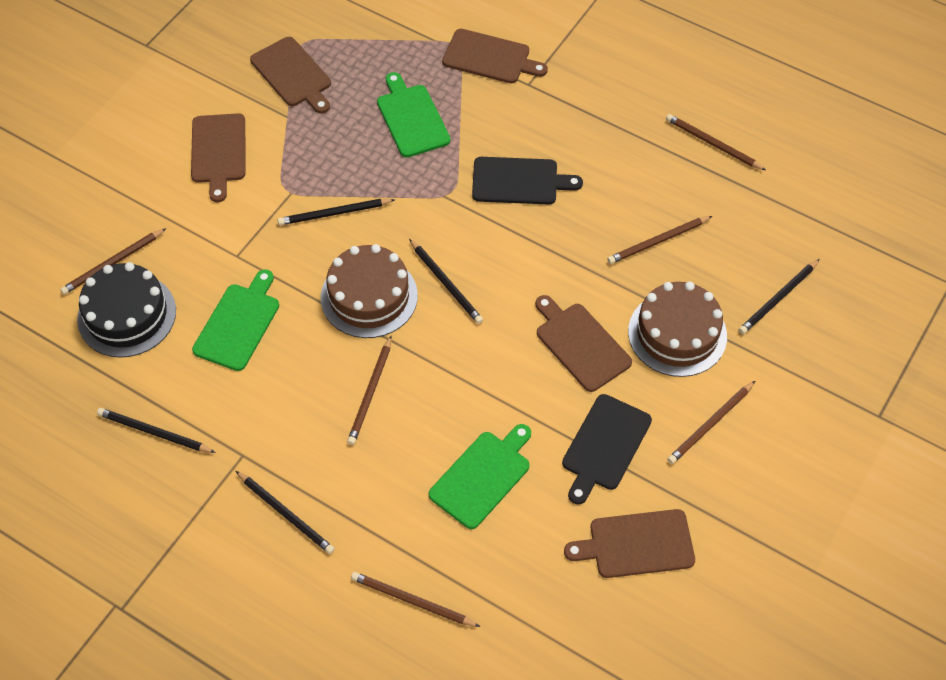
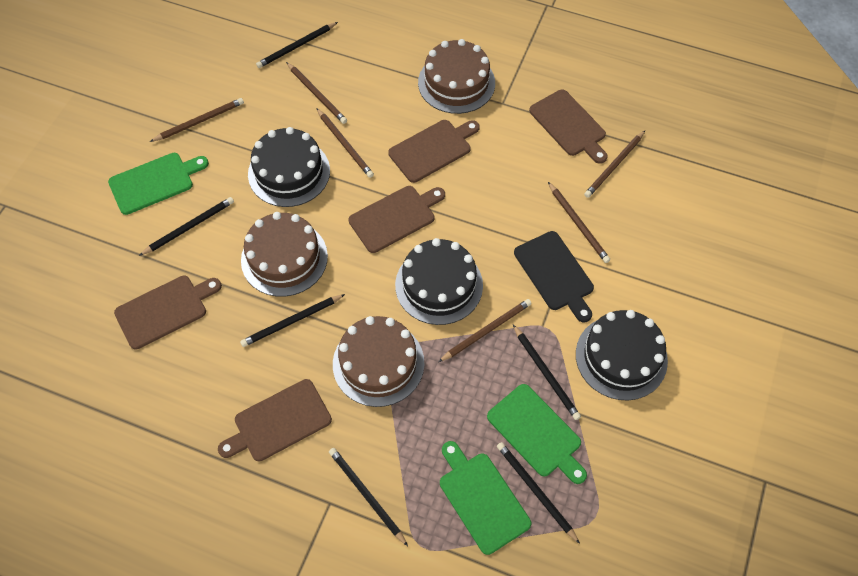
black cake: 1 -> 3
black cutting board: 2 -> 1
black pencil: 5 -> 6
brown cake: 2 -> 3

